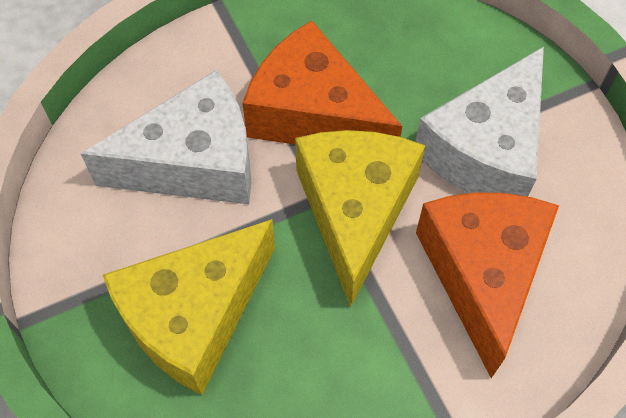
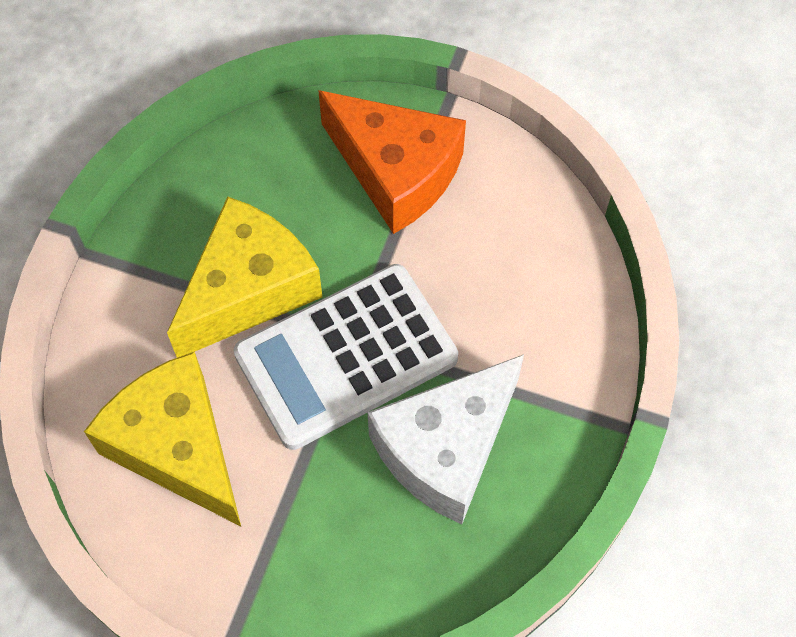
orange cheese: 2 -> 1
white calculator: 0 -> 1
white cheese: 2 -> 1

